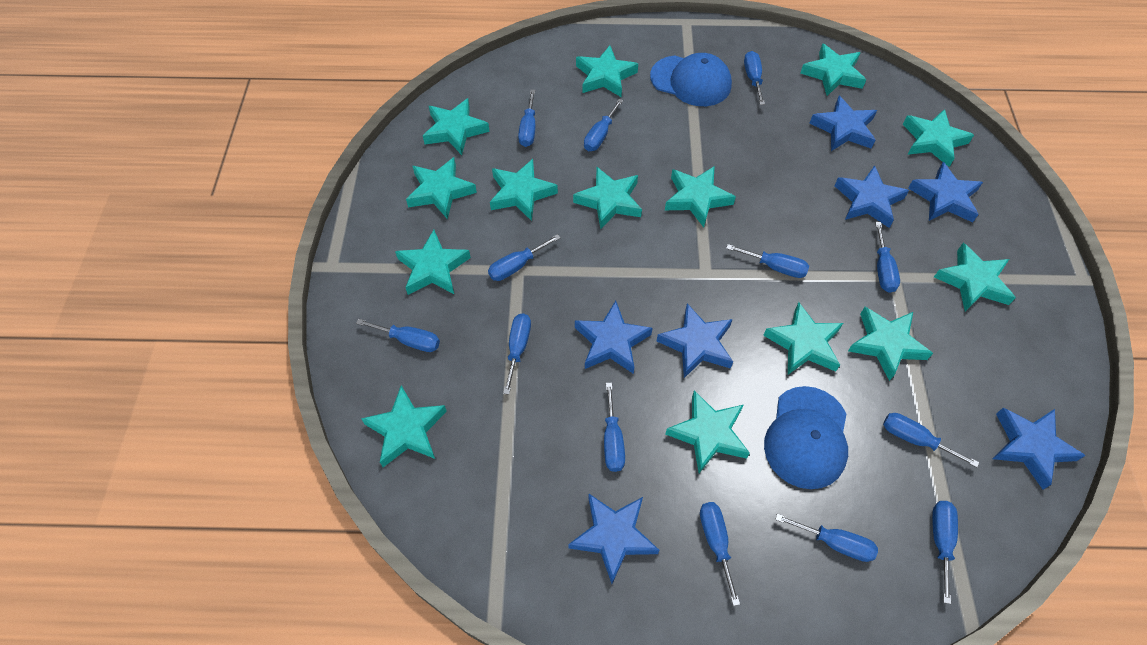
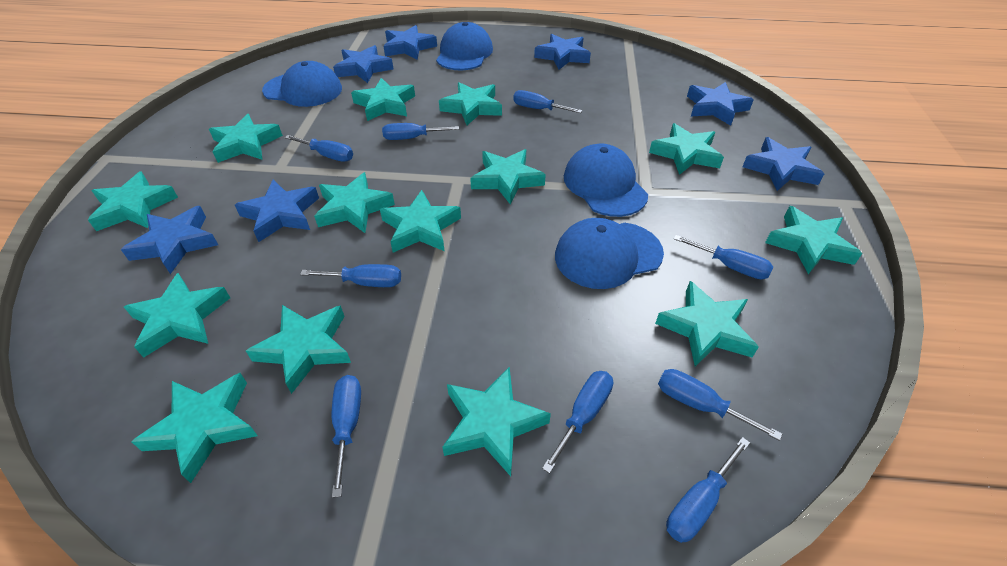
blue cap: 2 -> 4
blue screwdriver: 13 -> 9

